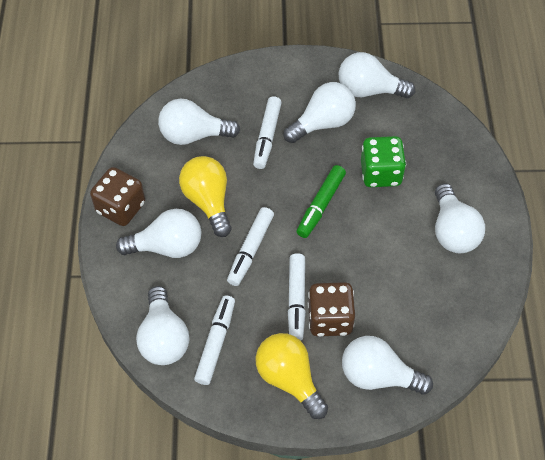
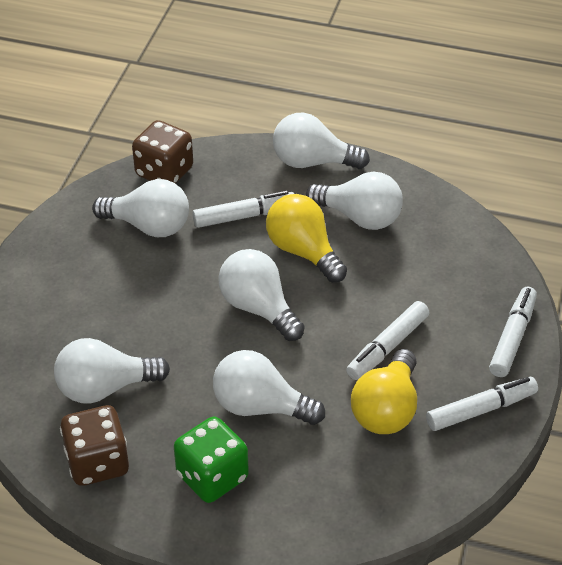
green marker: 1 -> 0
white light bulb: 7 -> 6

